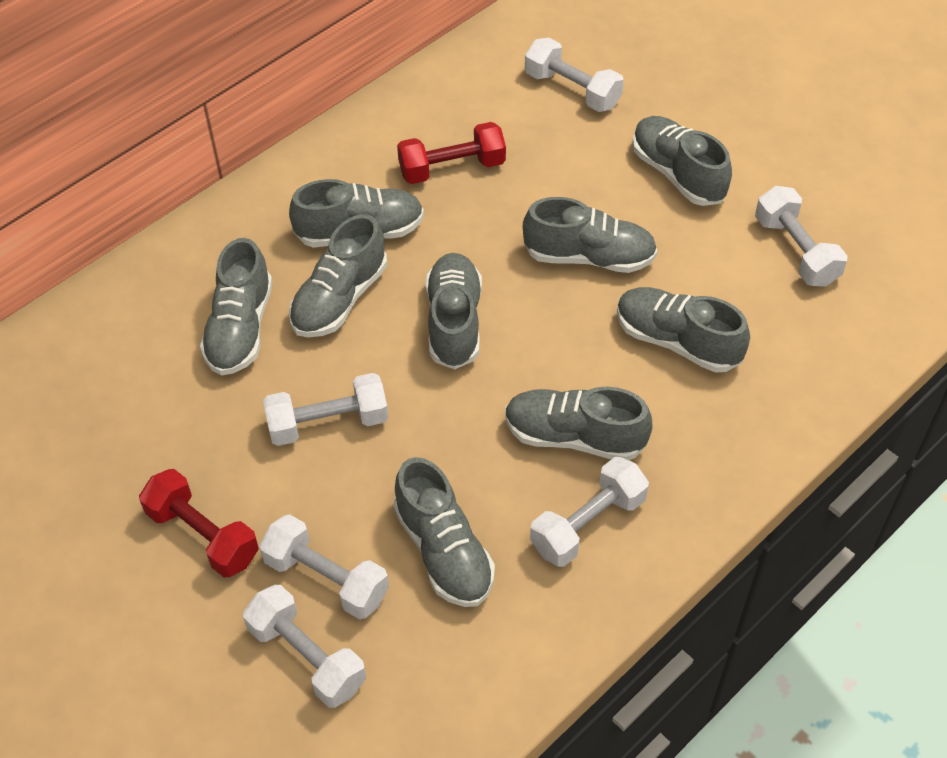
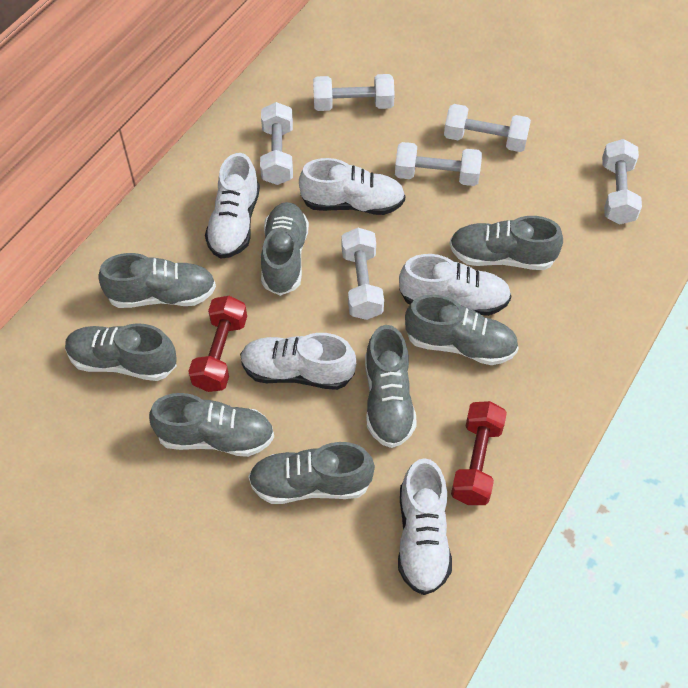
grey shoe: 9 -> 8
white shoe: 0 -> 5

